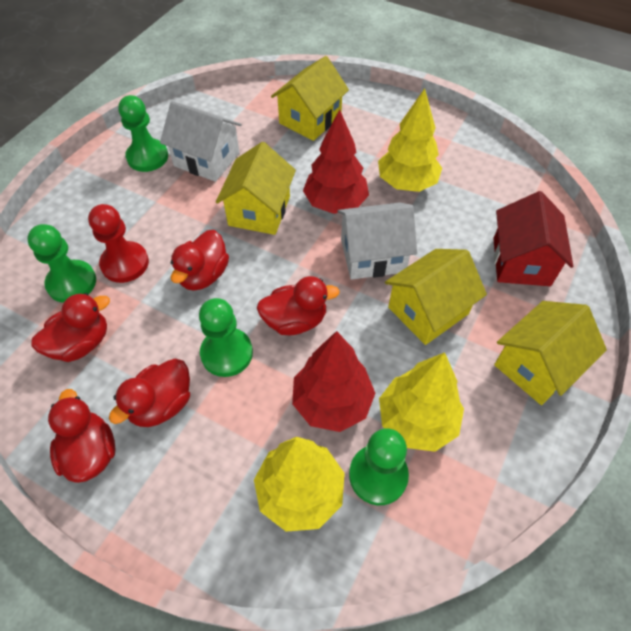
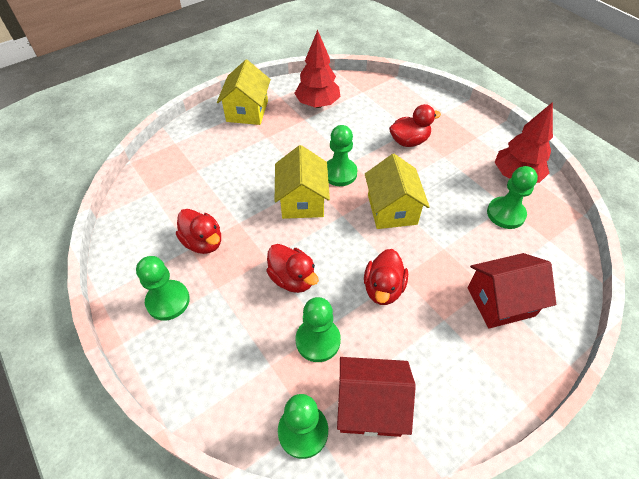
green pawn: 4 -> 5
red duck: 5 -> 4
red house: 1 -> 2
red pawn: 1 -> 0
white house: 2 -> 0
yellow house: 4 -> 3
yellow tree: 3 -> 0

